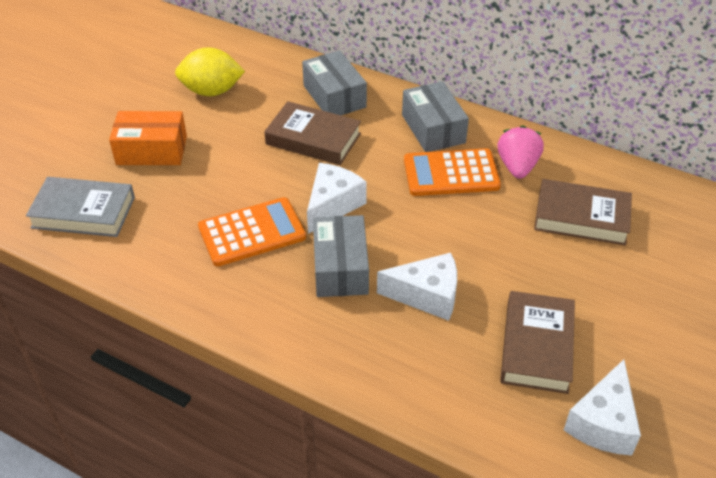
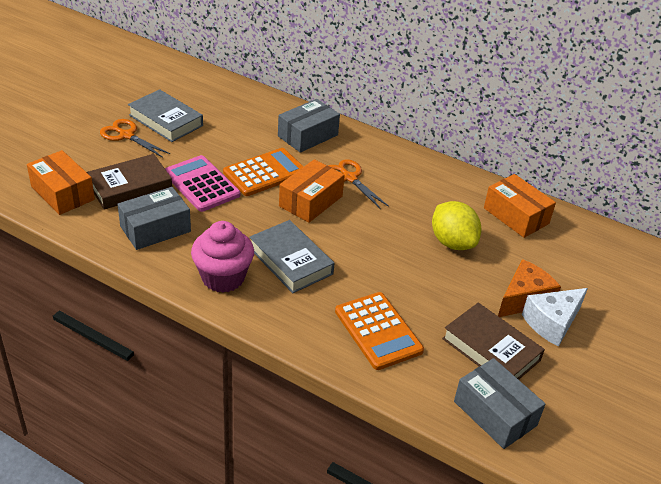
brown book: 3 -> 2
grey book: 1 -> 2
orange box: 1 -> 3
orange cheese: 0 -> 1
orange scissors: 0 -> 2
pink calculator: 0 -> 1
pink cupcake: 0 -> 1
pink strawberry: 1 -> 0
white cheese: 3 -> 1

